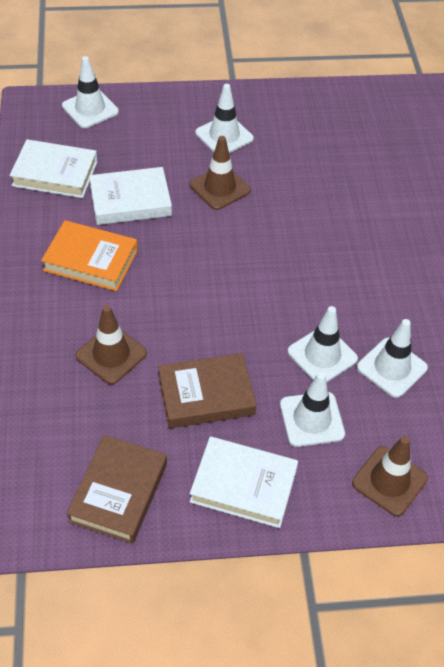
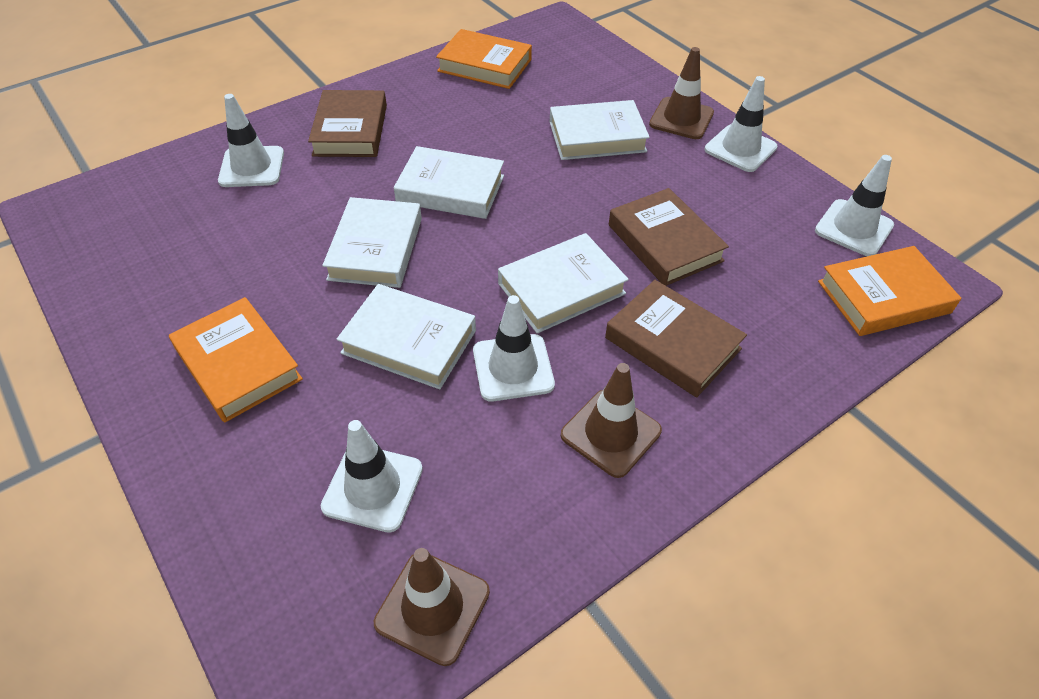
brown book: 2 -> 3
orange book: 1 -> 3
white book: 3 -> 5

